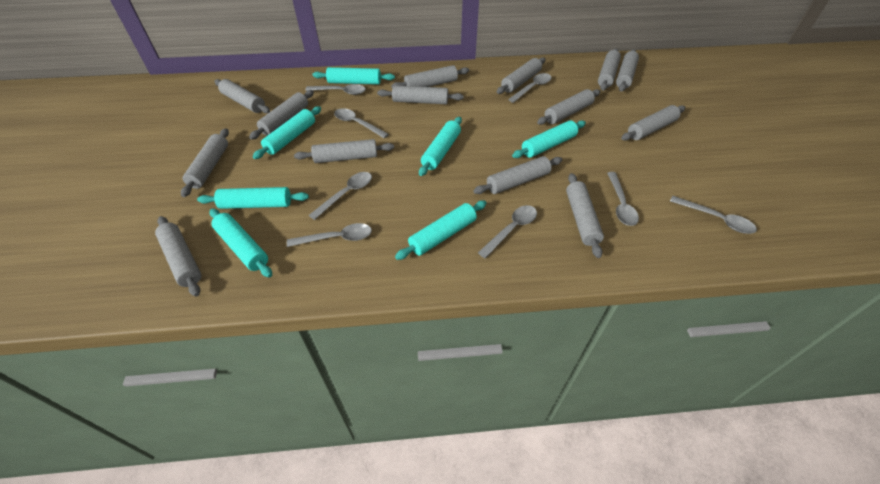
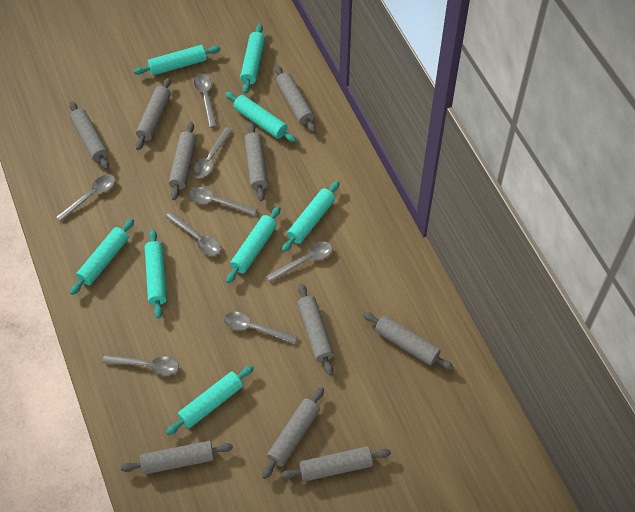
grey rolling pin: 14 -> 10
turquoise rolling pin: 7 -> 8

